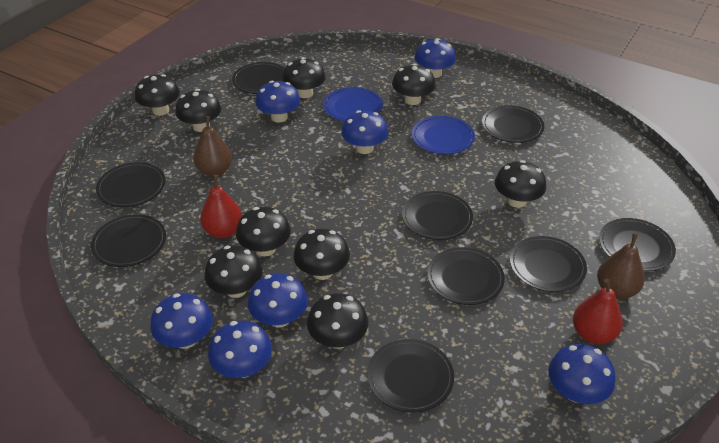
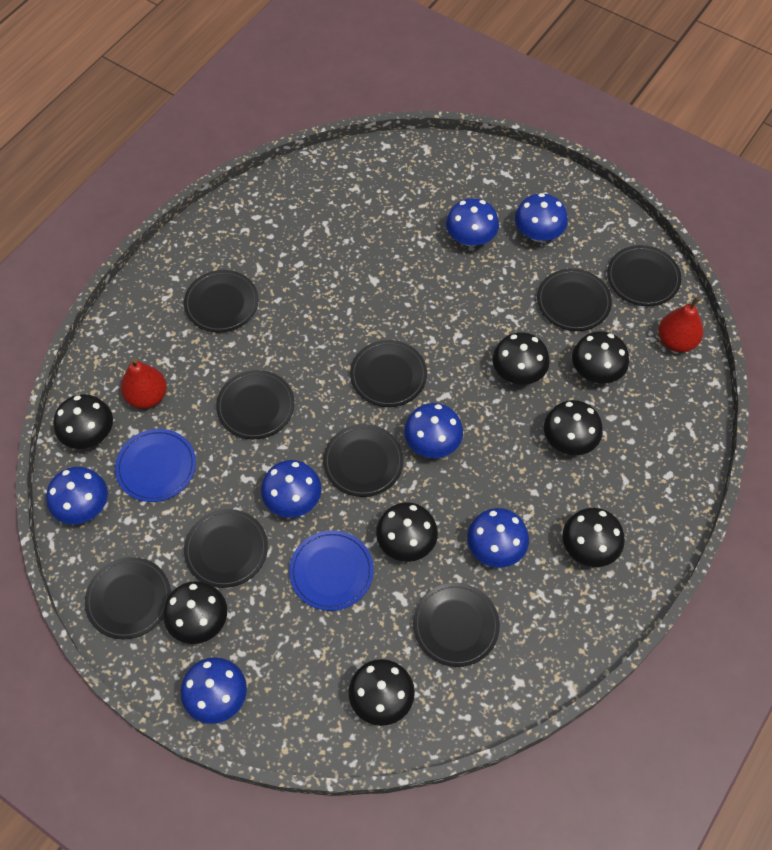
black mushroom: 9 -> 8
brown pear: 2 -> 0

